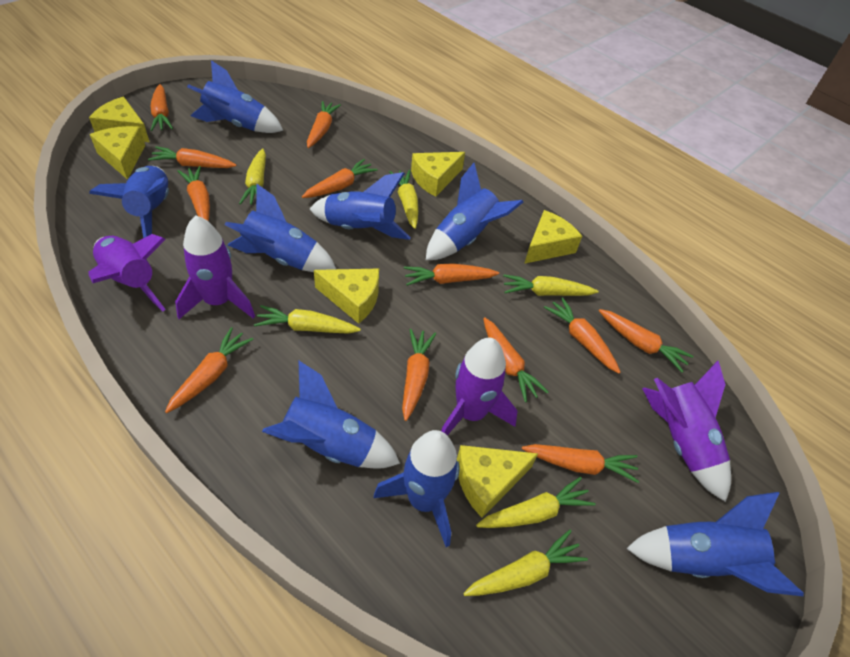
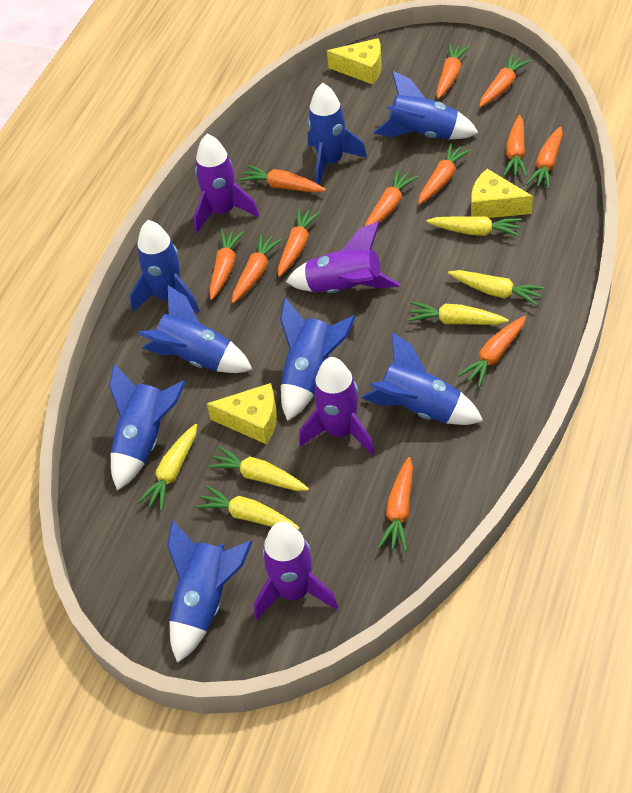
yellow cheese: 6 -> 3

